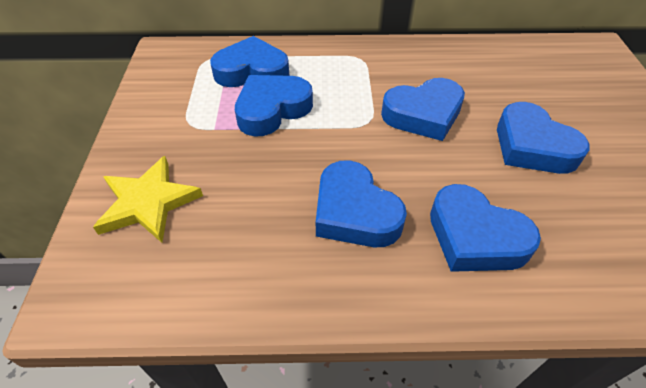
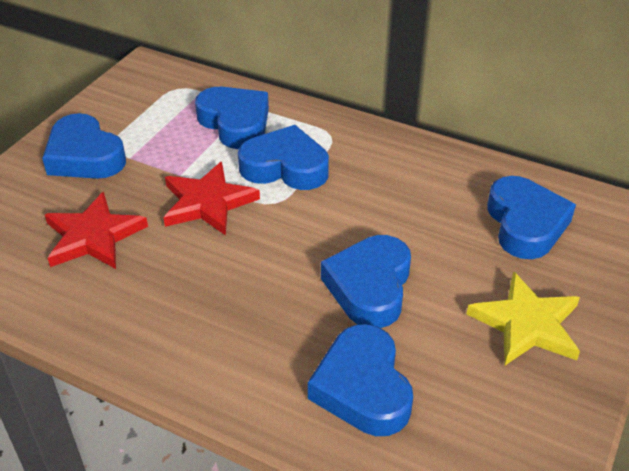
red star: 0 -> 2

